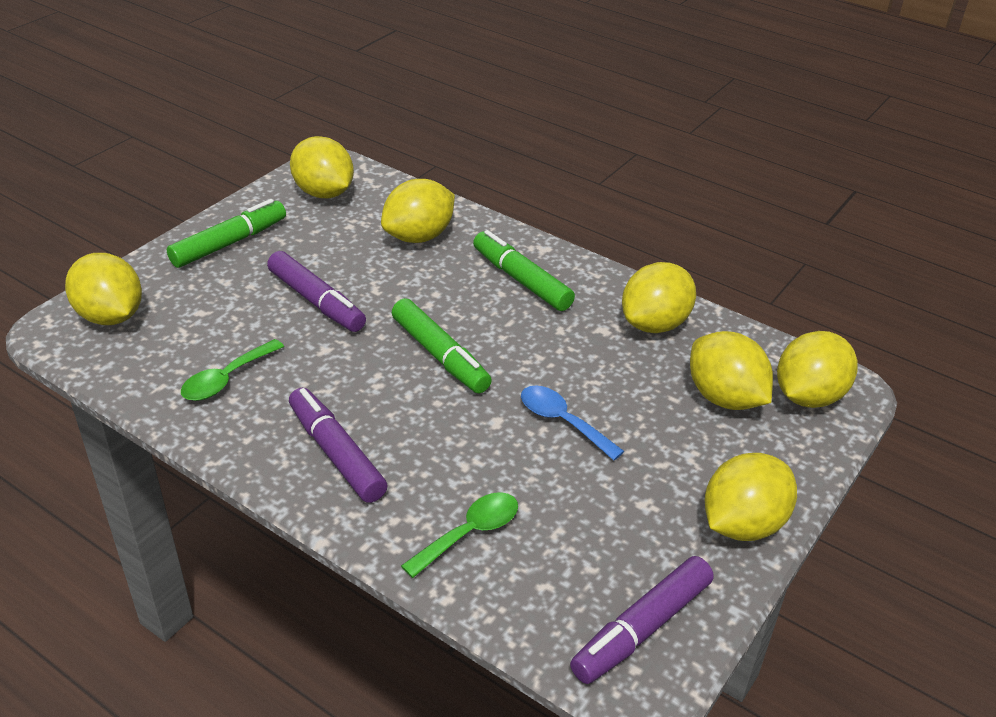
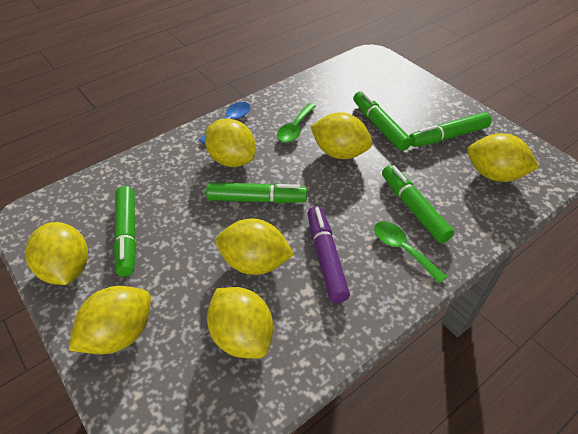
green marker: 3 -> 5
purple marker: 3 -> 1

